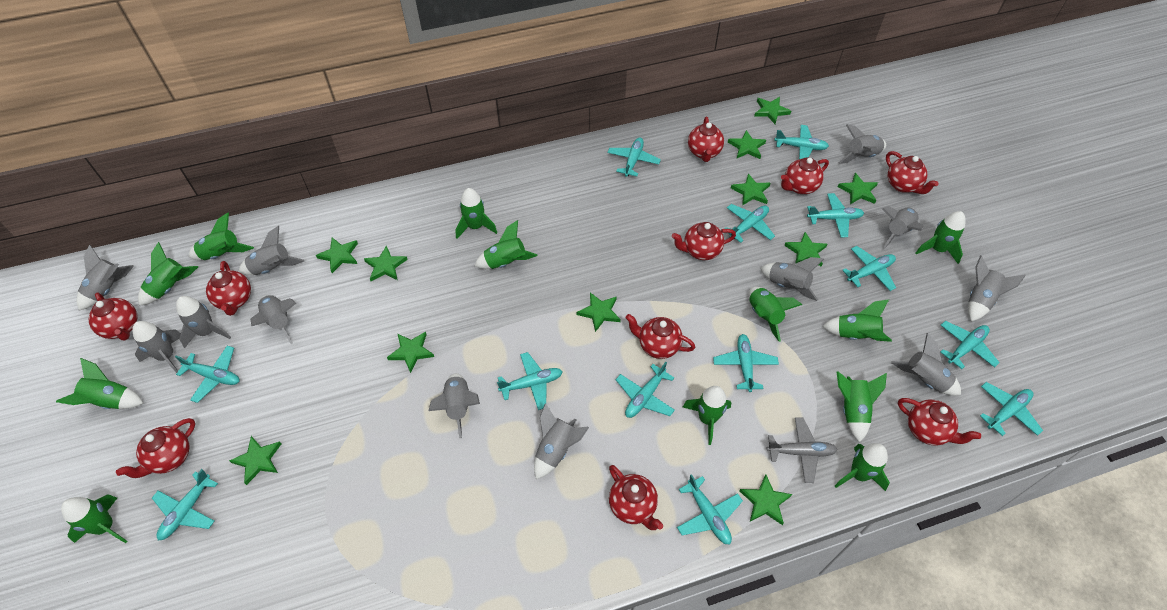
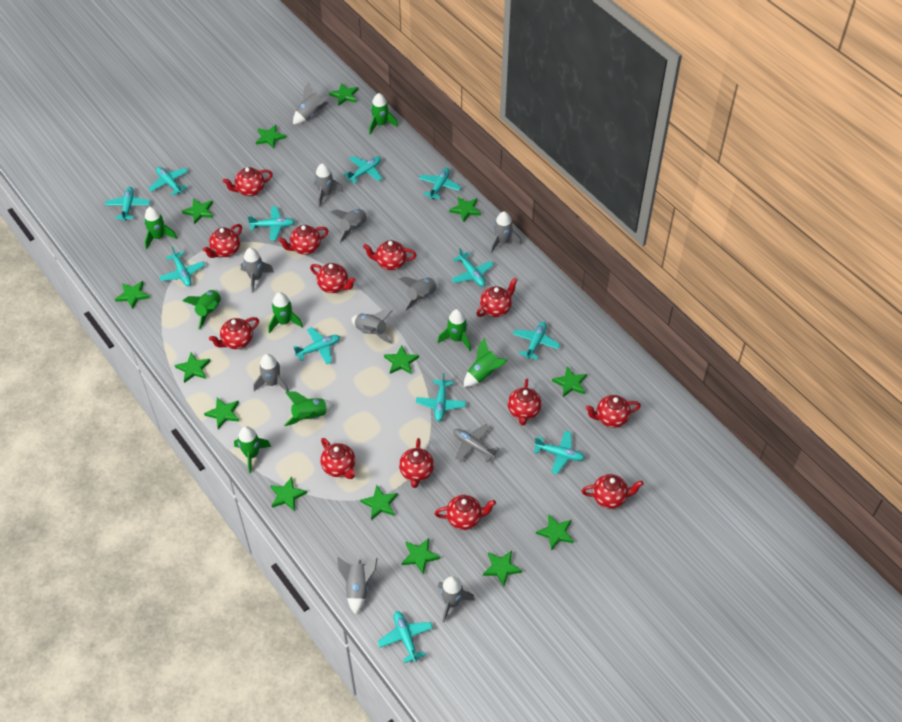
green rocket: 12 -> 8
green star: 11 -> 14
grey rocket: 12 -> 10
red teapot: 10 -> 13
turquoise plane: 13 -> 12

